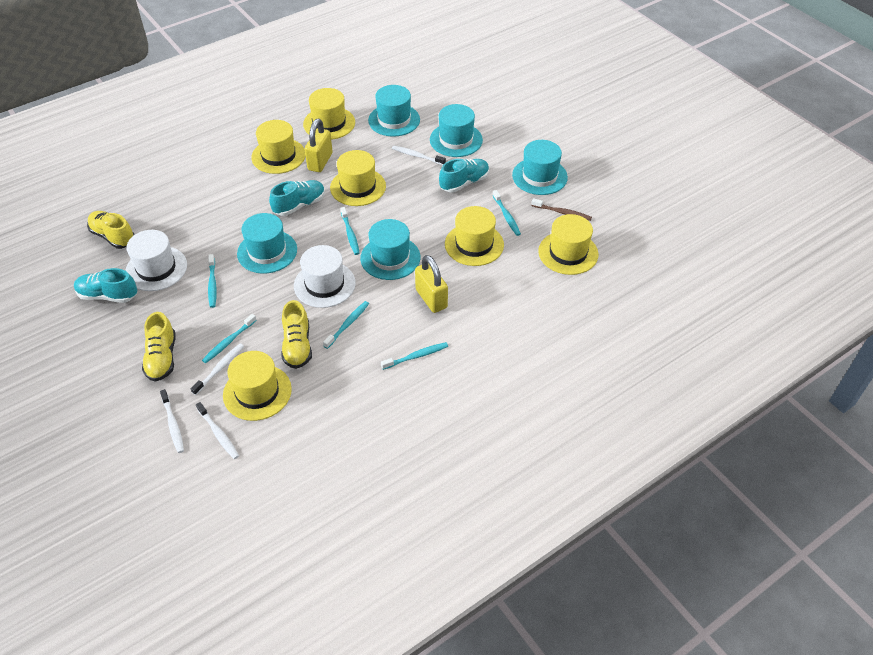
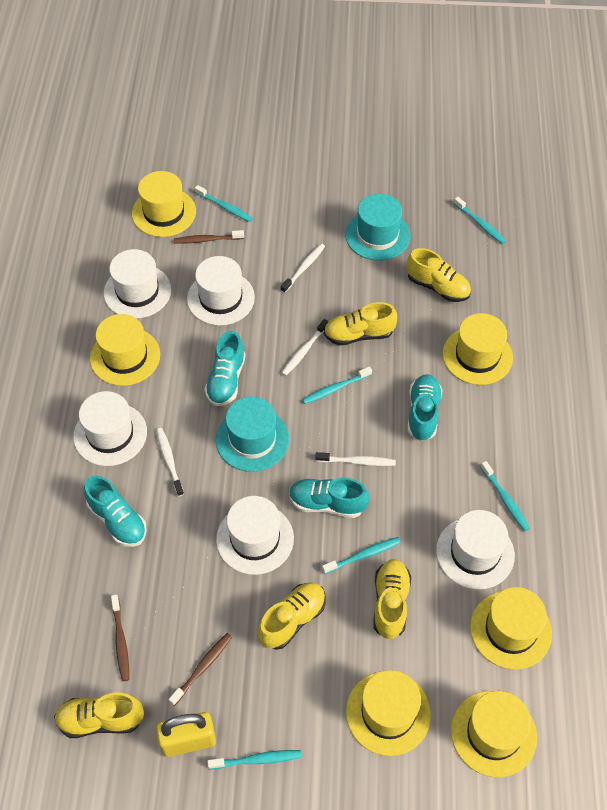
brown toothbrush: 1 -> 3
turquoise hat: 5 -> 2
turquoise shoe: 3 -> 4
white hat: 2 -> 5
yellow padlock: 2 -> 1
yellow shoe: 3 -> 5

